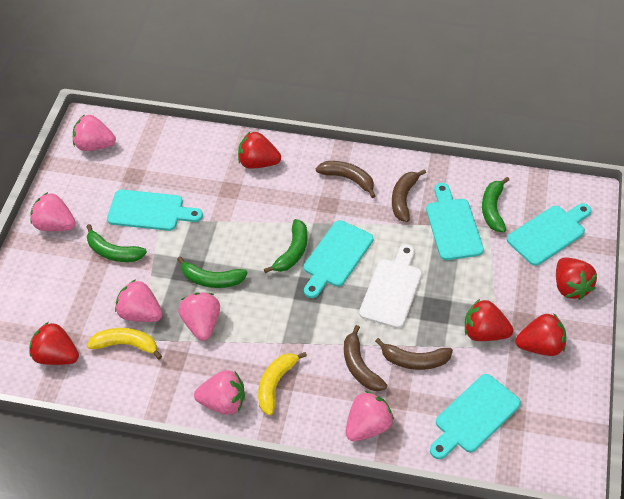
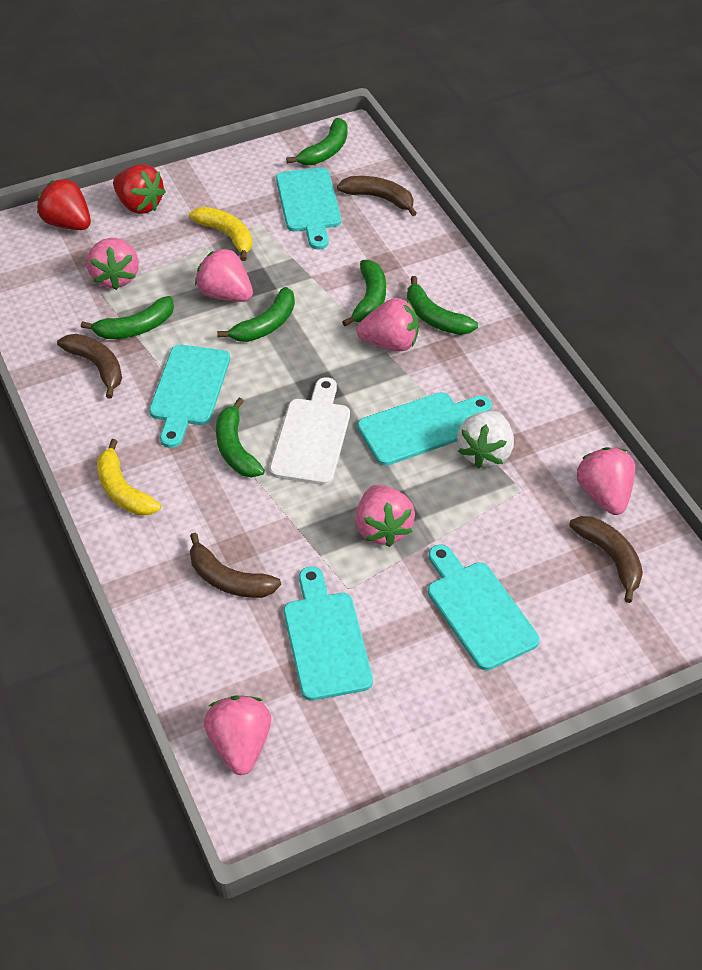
green banana: 4 -> 6
red strawberry: 5 -> 2
white strawberry: 0 -> 1

